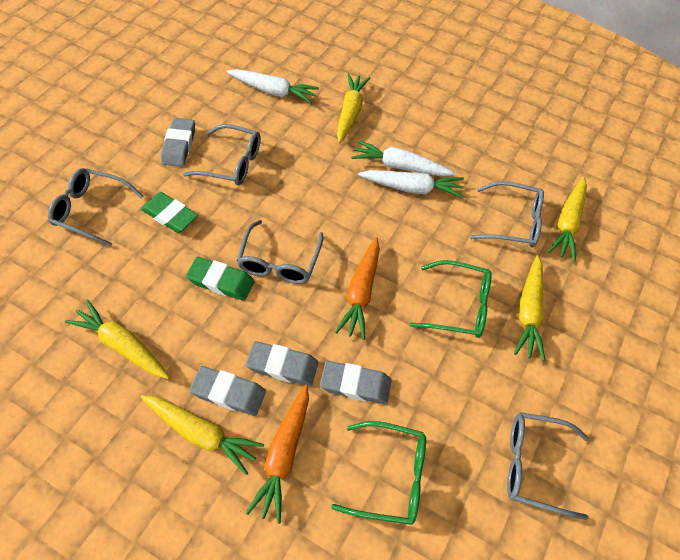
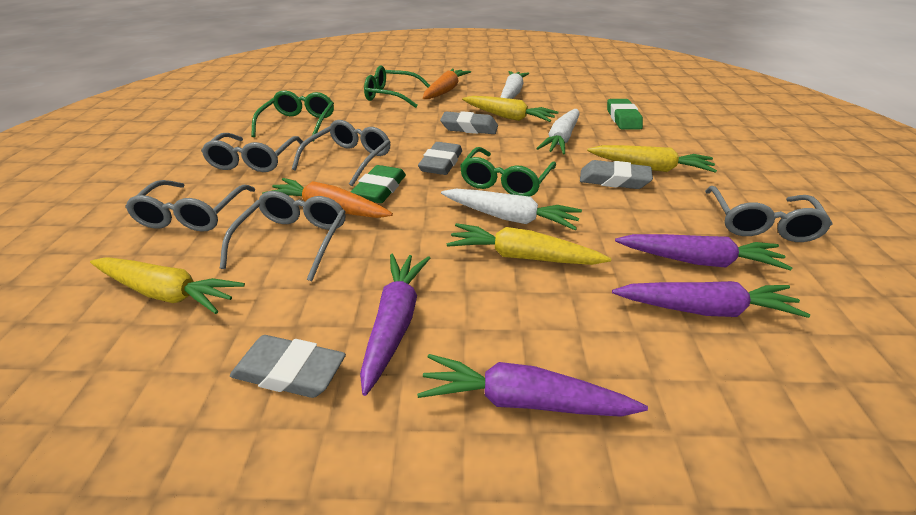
green glasses: 2 -> 3
purple carrot: 0 -> 4
yellow carrot: 5 -> 4

